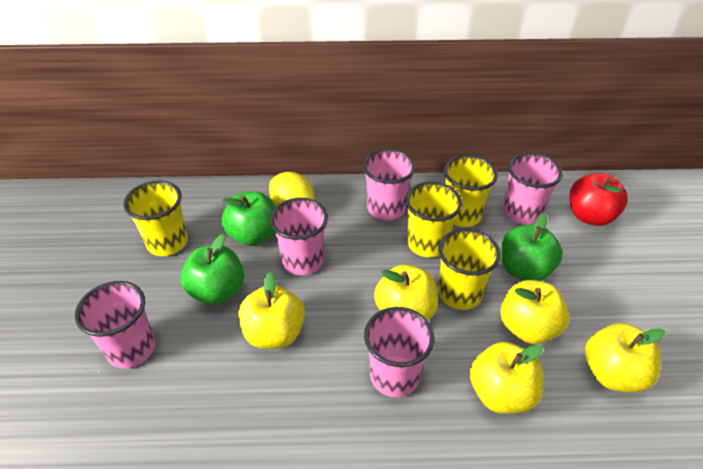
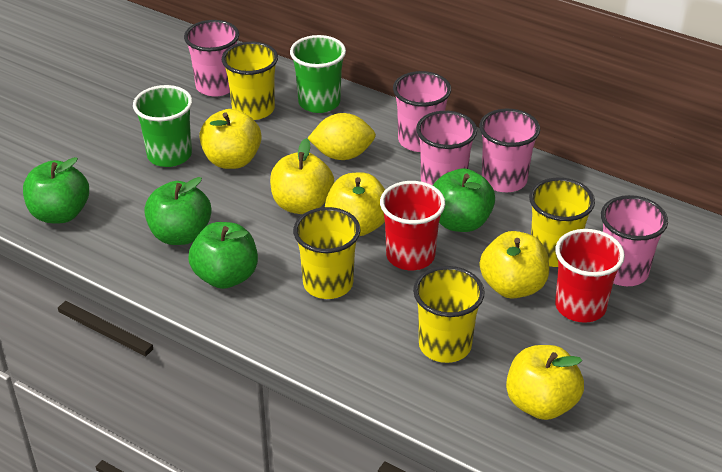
green apple: 3 -> 4
green cup: 0 -> 2
red apple: 1 -> 0
red cup: 0 -> 2

